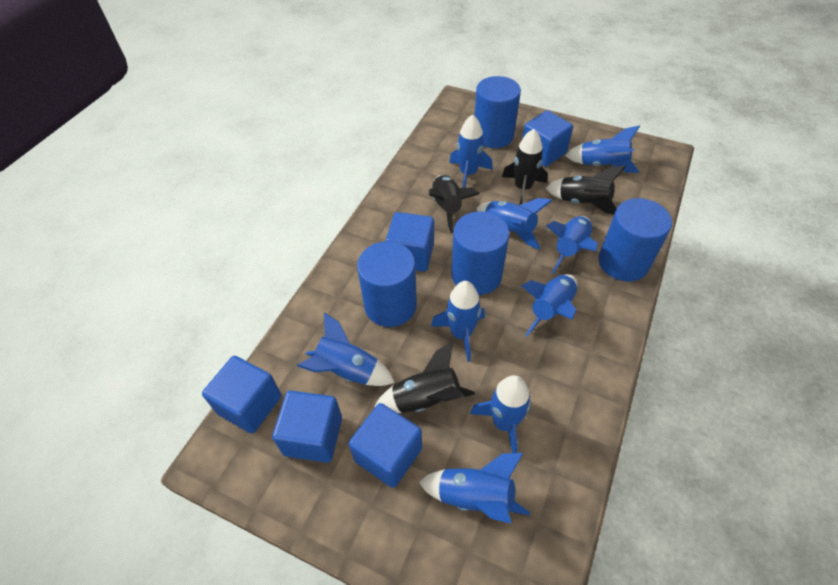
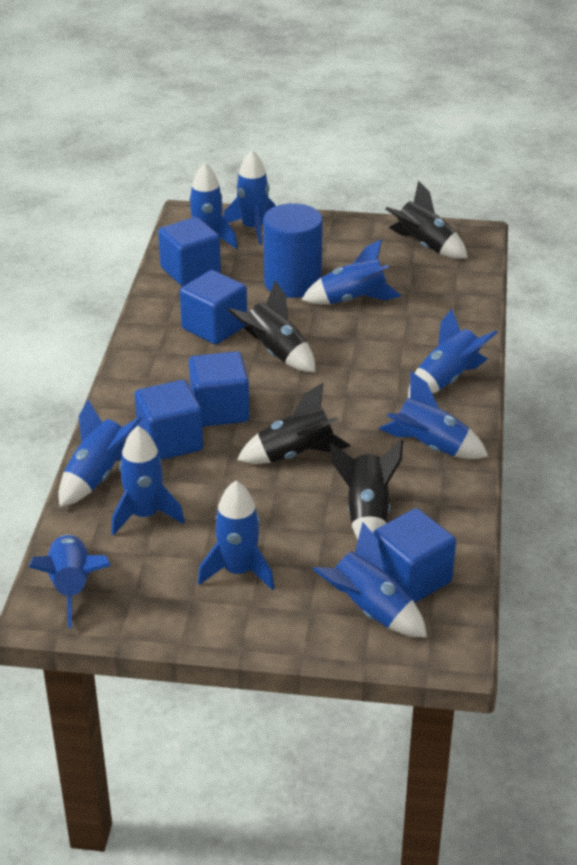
blue cylinder: 4 -> 1
blue rocket: 9 -> 10

